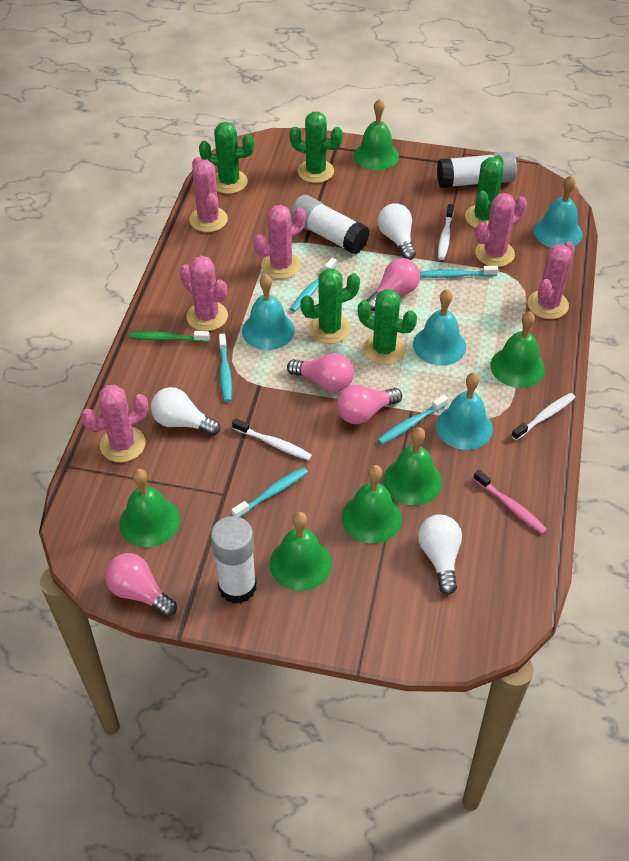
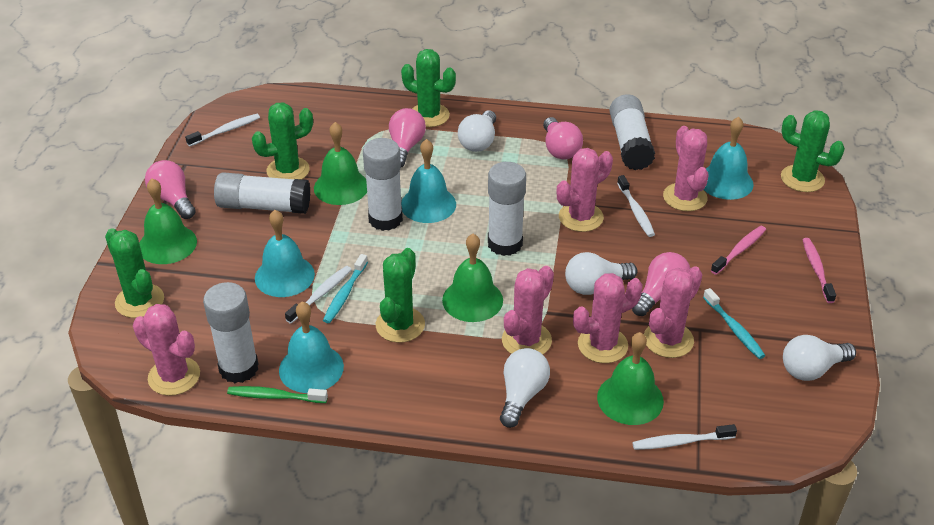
green bell: 6 -> 4
pink toothbrush: 1 -> 2
turquoise toothbrush: 5 -> 2
white glue stick: 3 -> 5
white light bulb: 3 -> 4
white toothbrush: 3 -> 4

